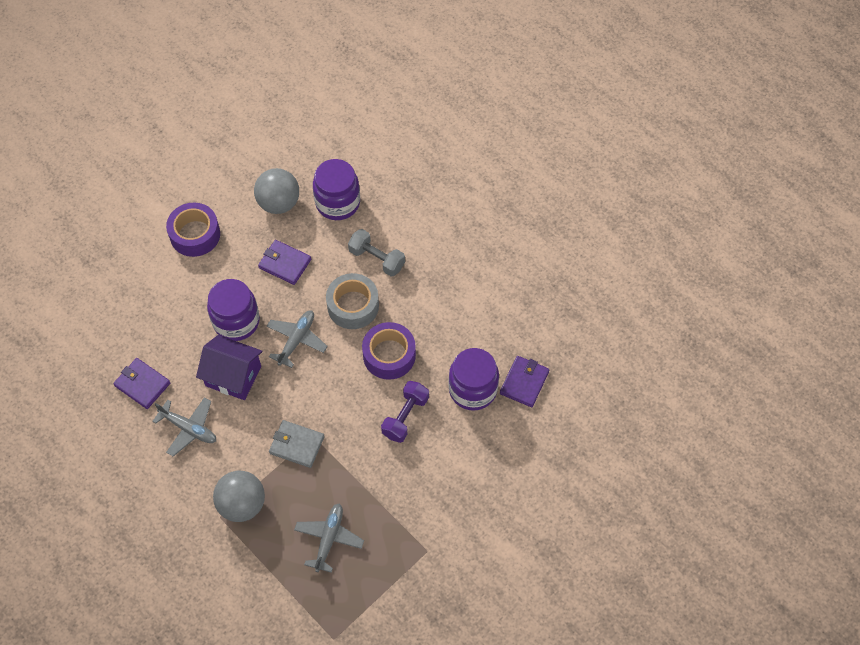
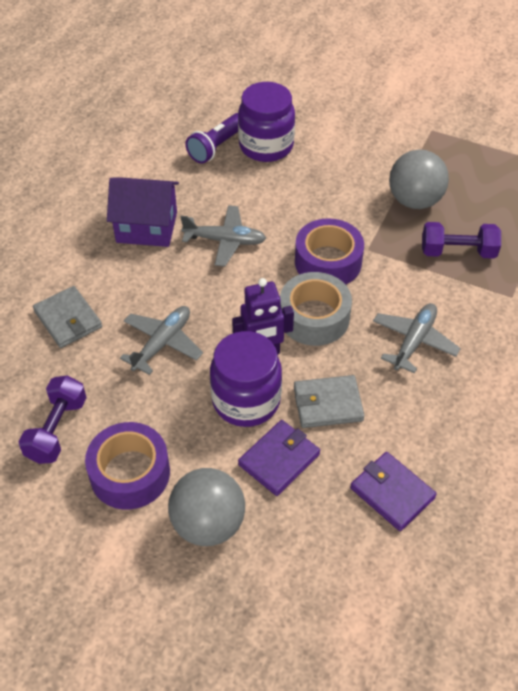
grey dumbbell: 1 -> 0
grey wallet: 1 -> 2
purple dumbbell: 1 -> 2
purple flashlight: 0 -> 1
purple jar: 3 -> 2
purple robot: 0 -> 1
purple wallet: 3 -> 2

